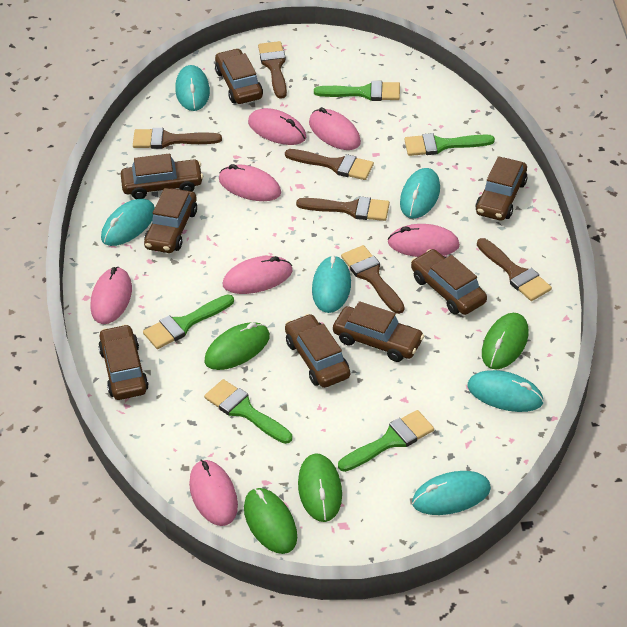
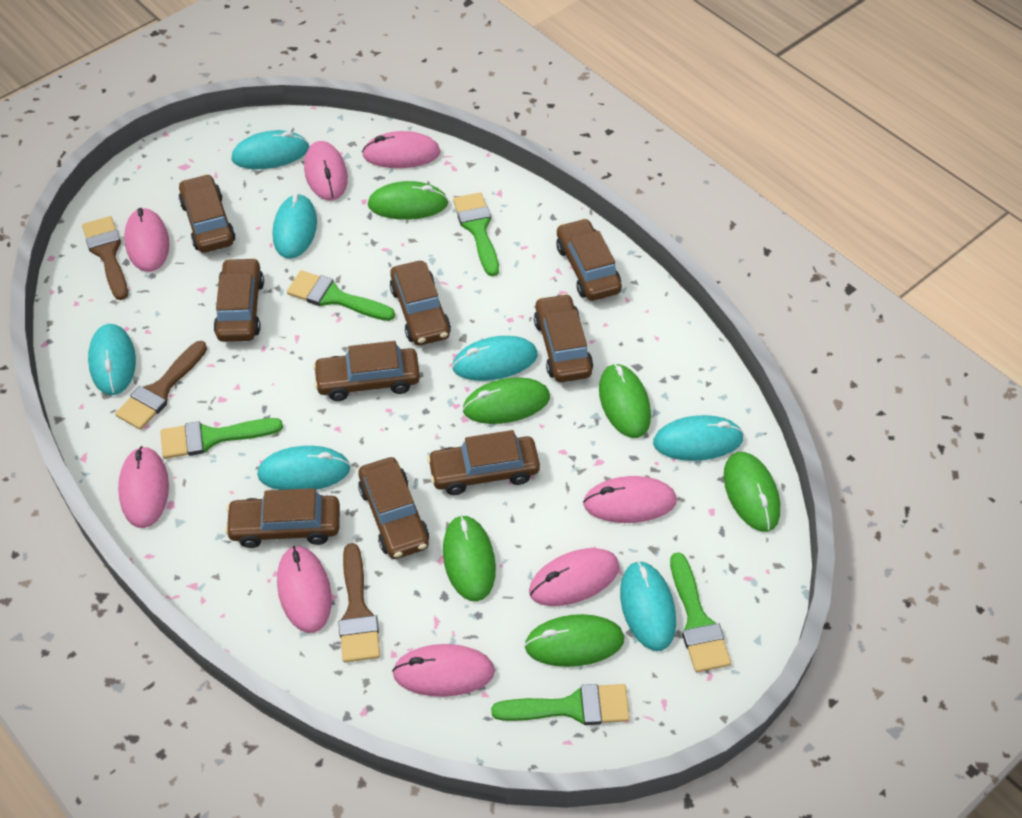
brown brush: 6 -> 3
brown car: 8 -> 9
green mouse: 4 -> 6
pink mouse: 7 -> 8
turquoise mouse: 6 -> 7

